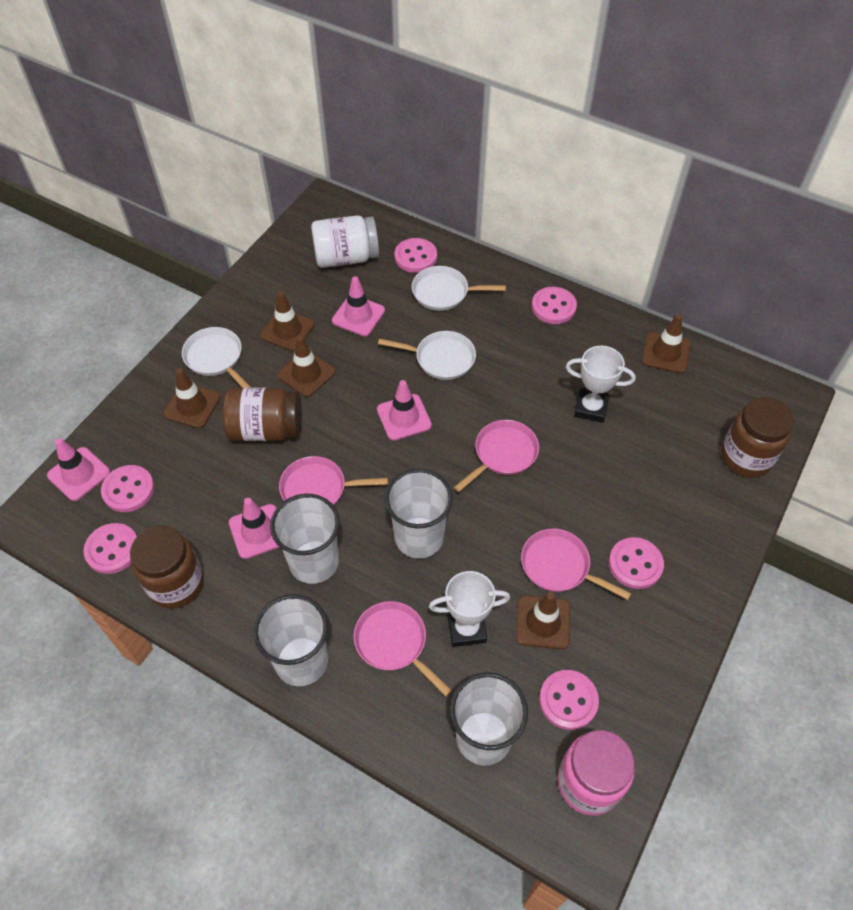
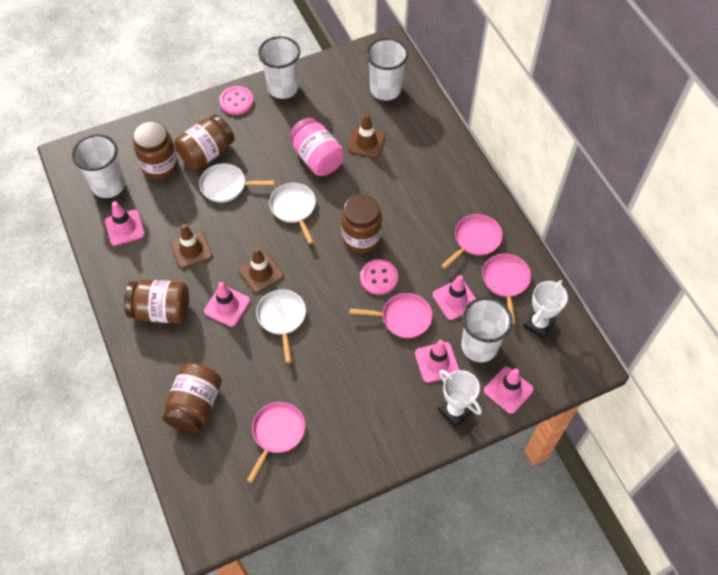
brown jar: 3 -> 5
brown traffic cone: 5 -> 3
pink button: 6 -> 2
pink traffic cone: 4 -> 5
white jar: 1 -> 0

